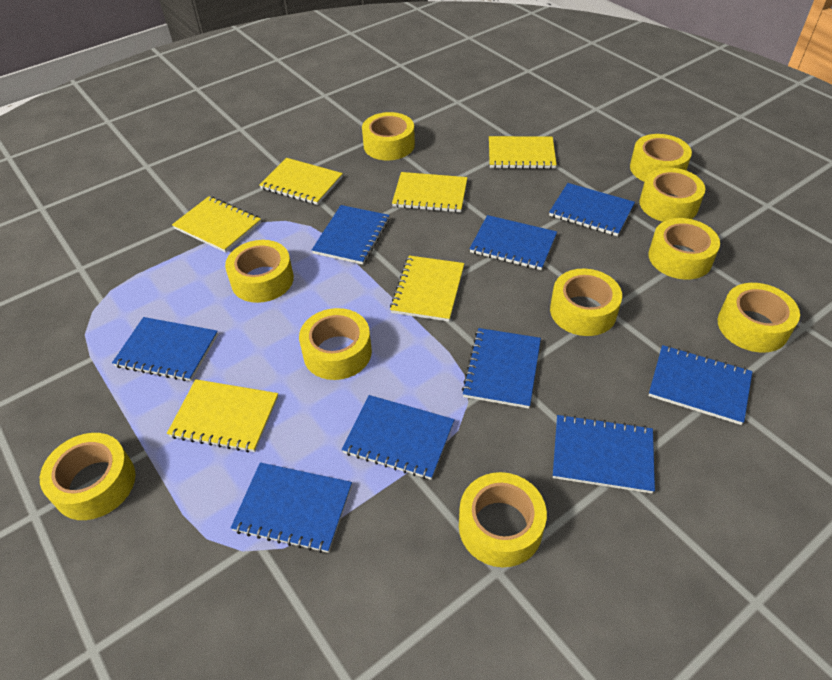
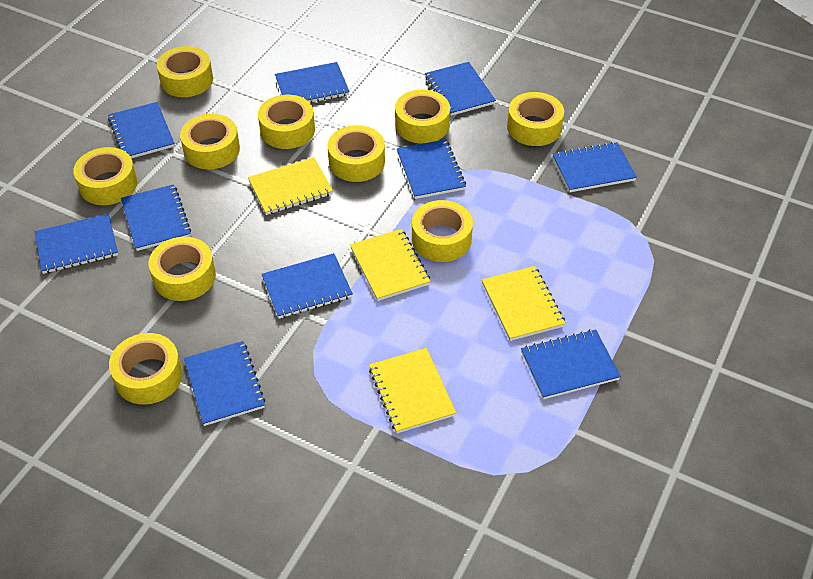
blue notebook: 9 -> 10
yellow notebook: 6 -> 4

